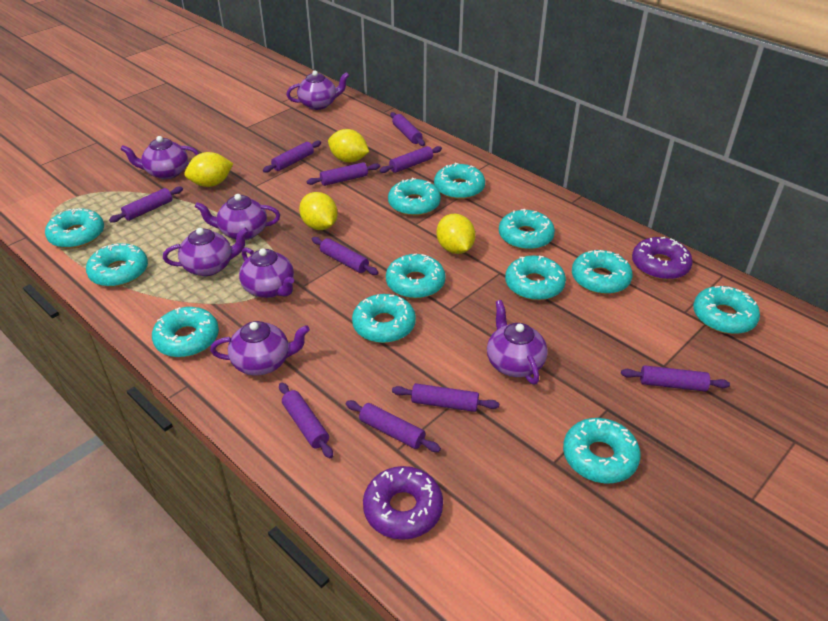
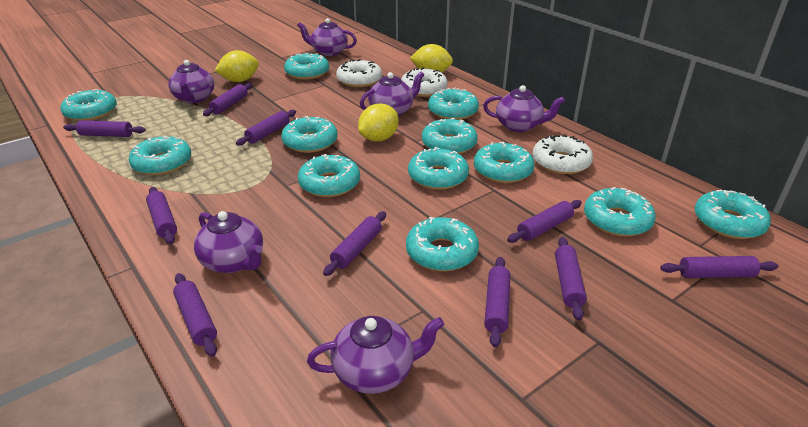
purple donut: 2 -> 0
purple teapot: 7 -> 6
white donut: 0 -> 3
yellow lemon: 4 -> 3

